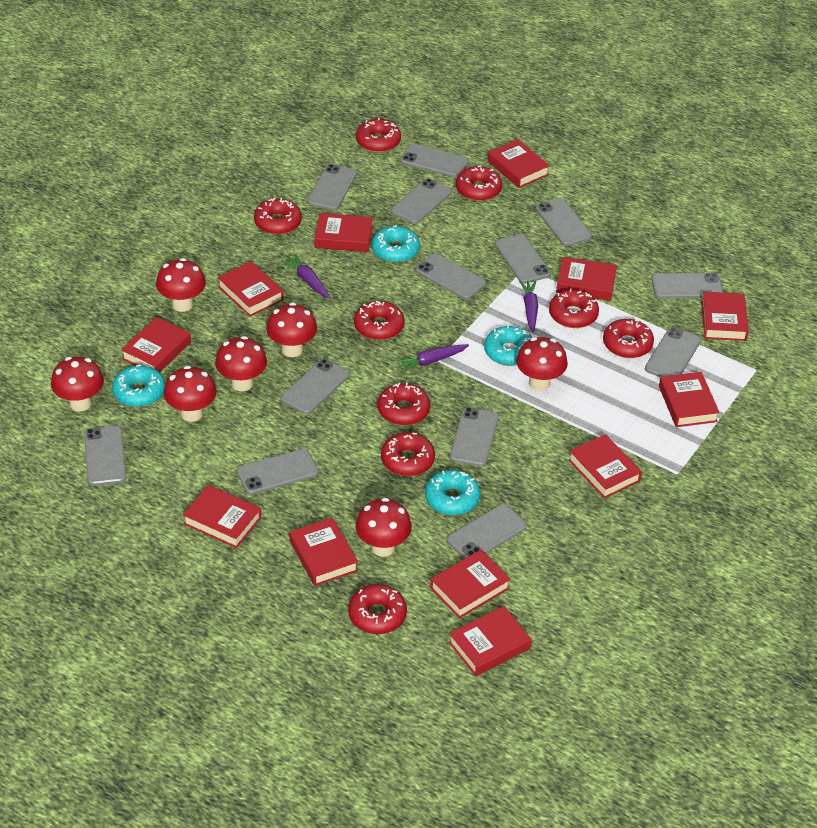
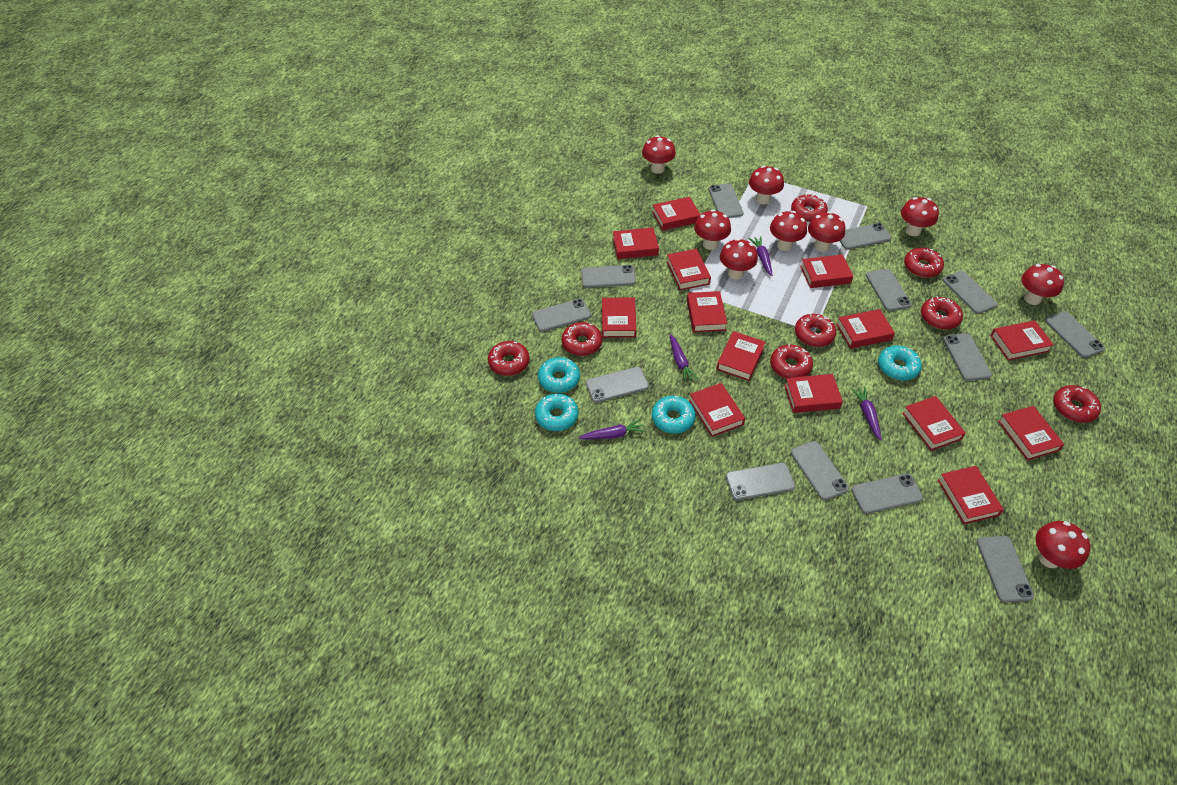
purple carrot: 3 -> 4
red book: 12 -> 14
red donut: 9 -> 8
red mushroom: 7 -> 9

